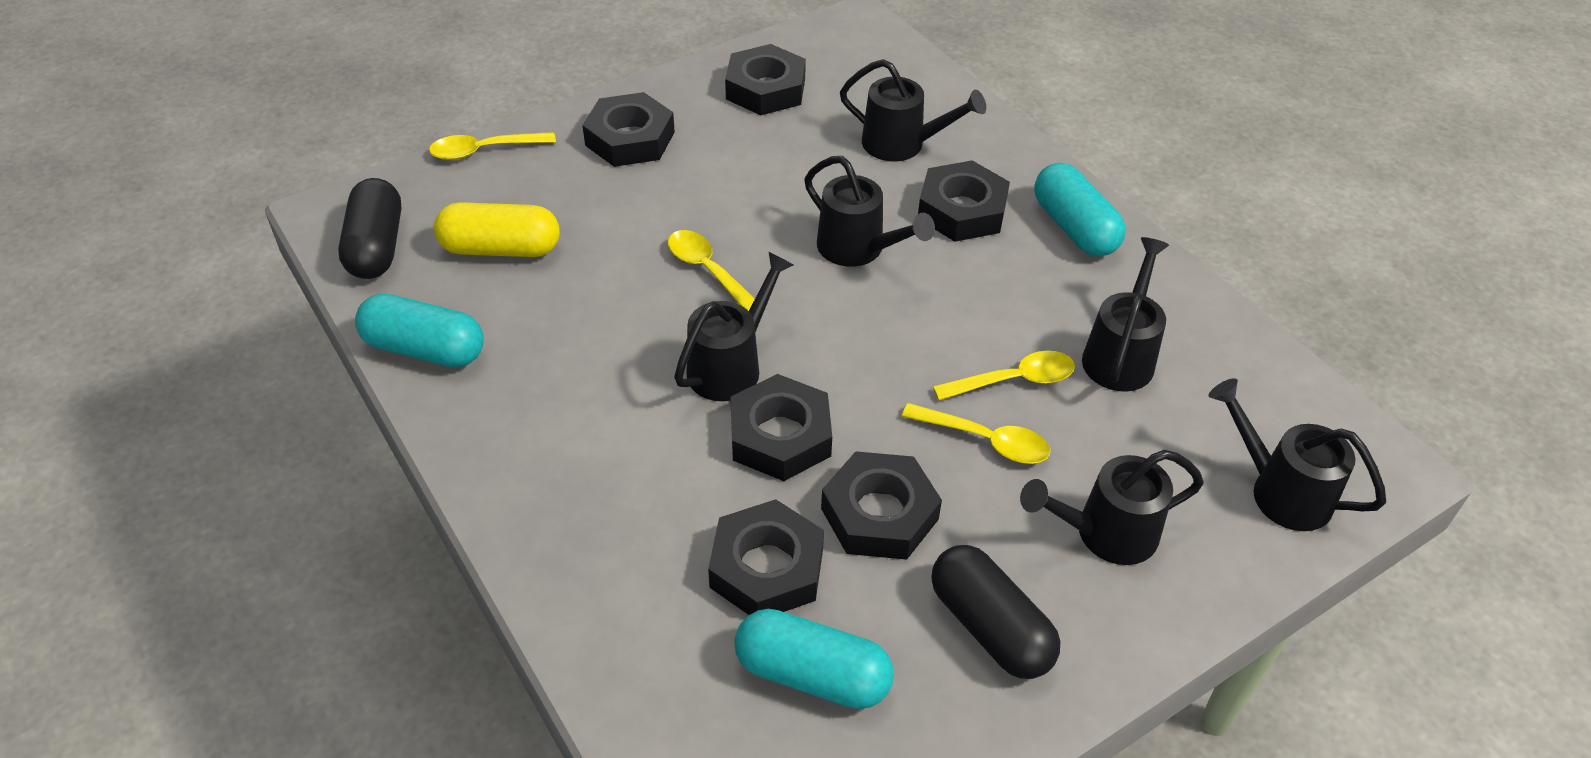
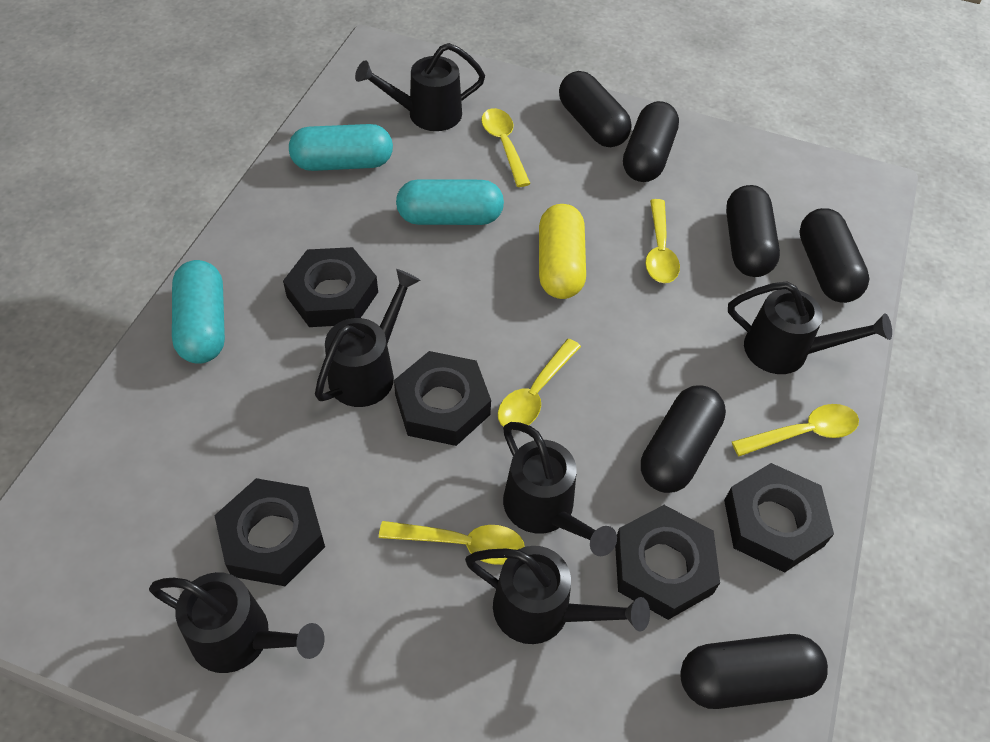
black capsule: 2 -> 6
black nut: 6 -> 5
yellow spoon: 4 -> 5

